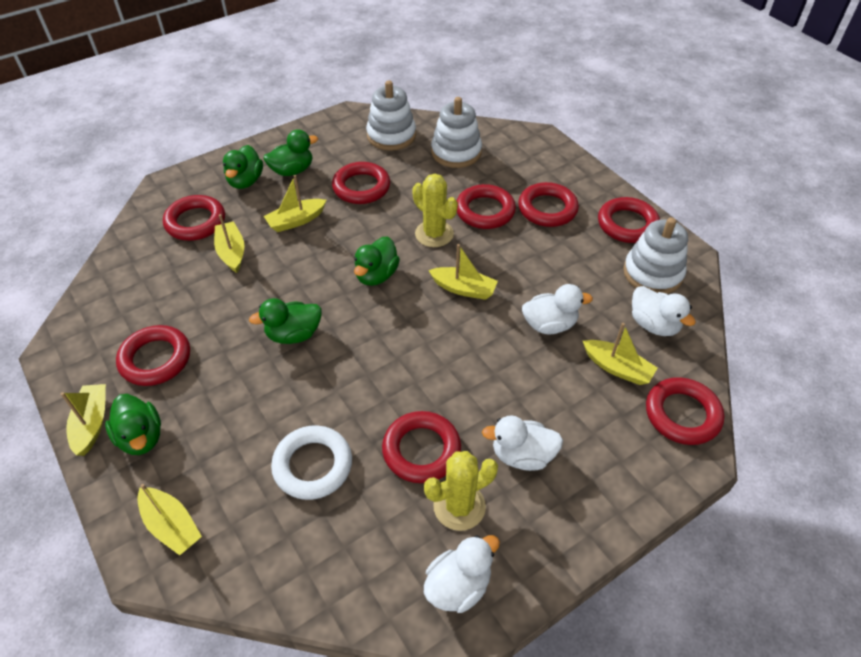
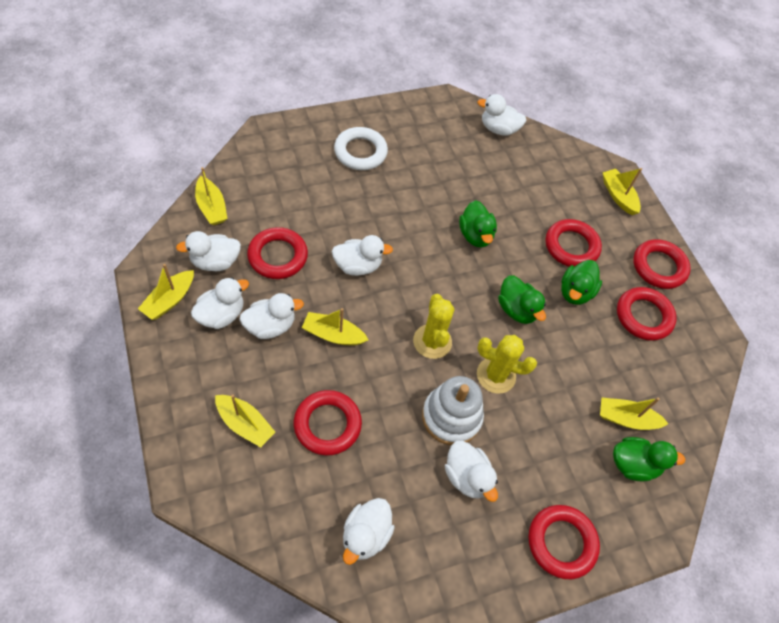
green duck: 5 -> 4
red ring: 8 -> 6
white duck: 4 -> 7
white stacking toy: 3 -> 1

